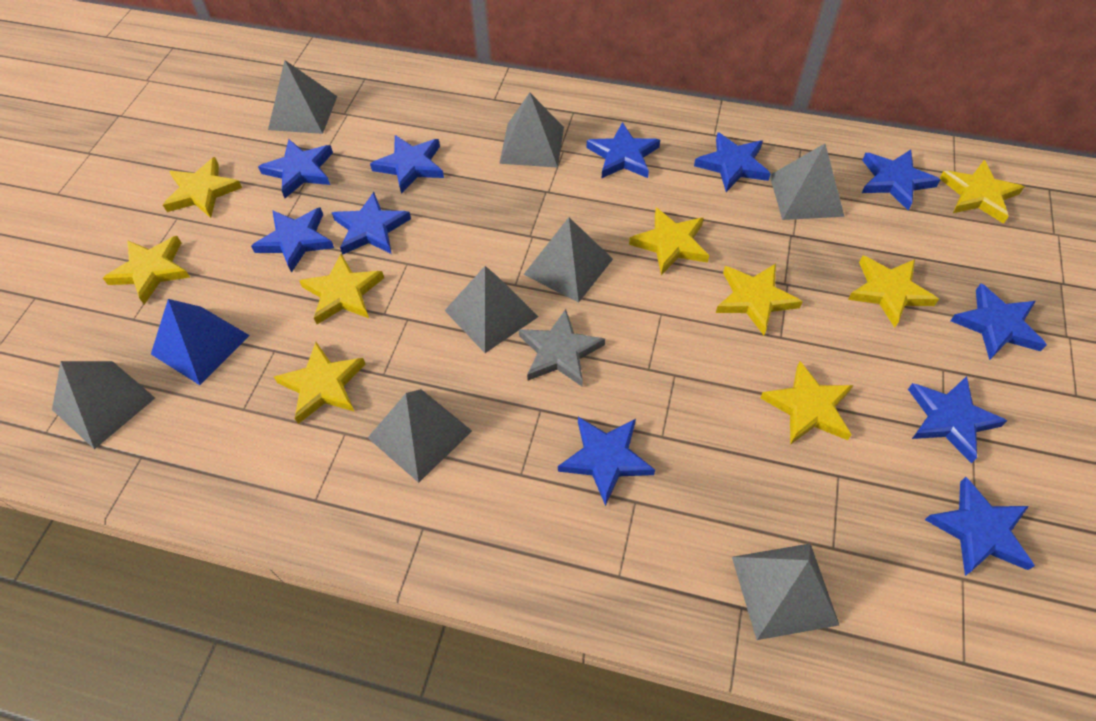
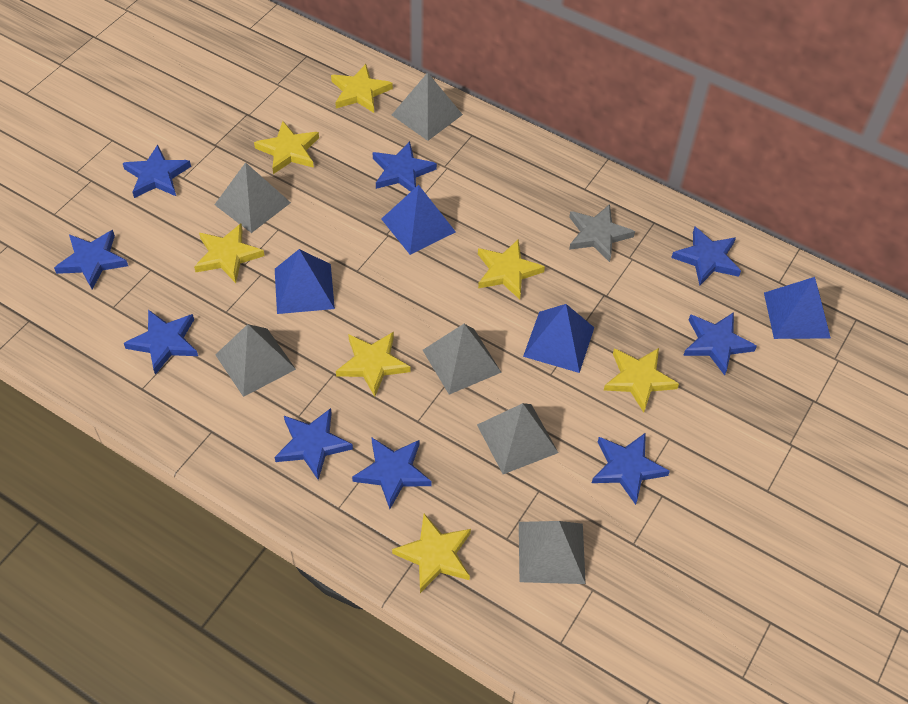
blue pyramid: 1 -> 4
blue star: 11 -> 9
grey pyramid: 8 -> 6
yellow star: 9 -> 7

